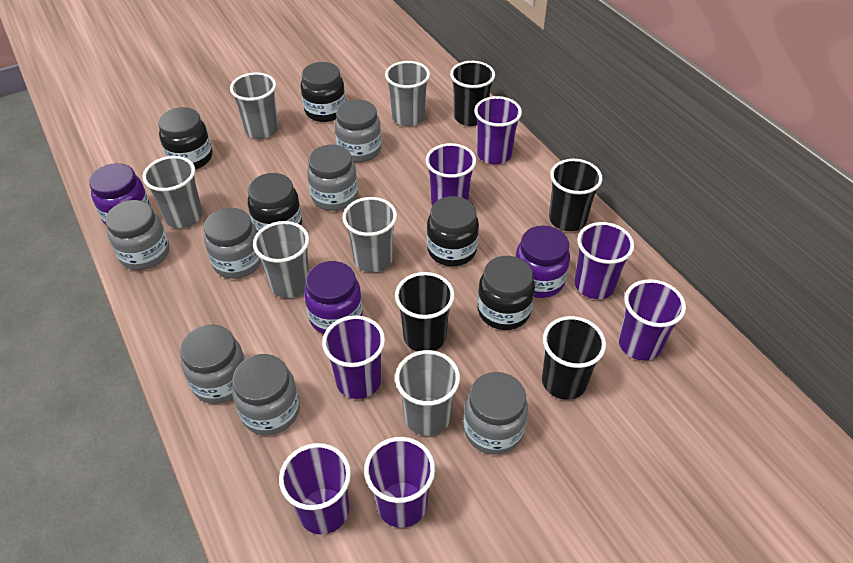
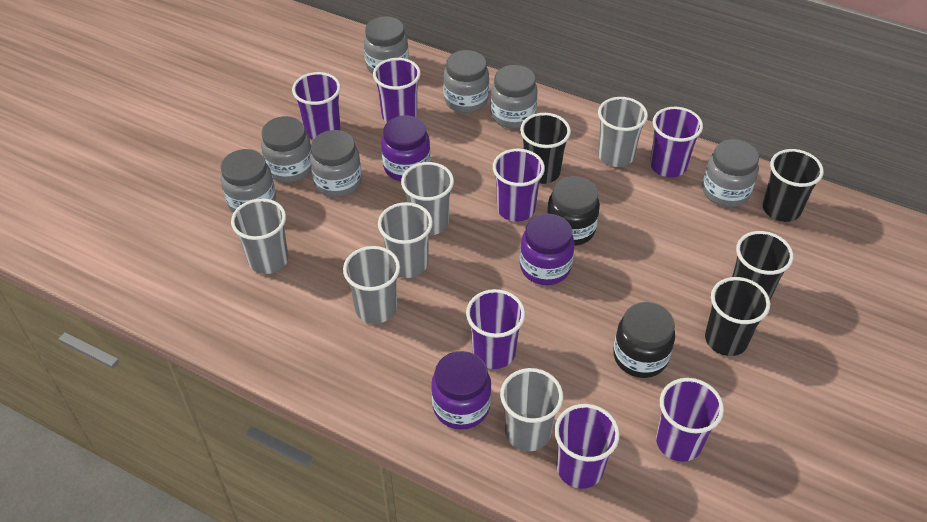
black jar: 5 -> 2

